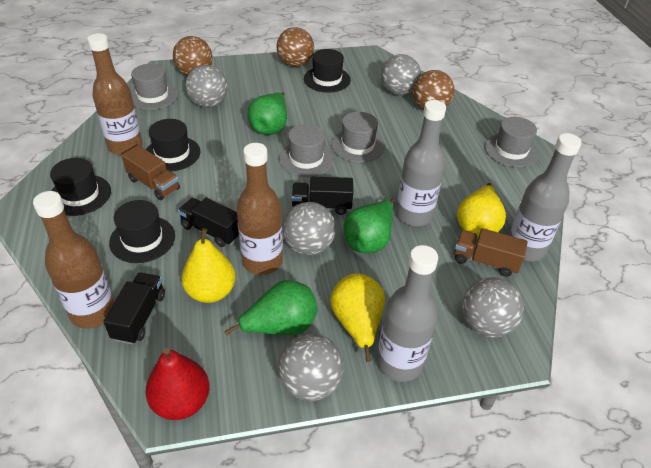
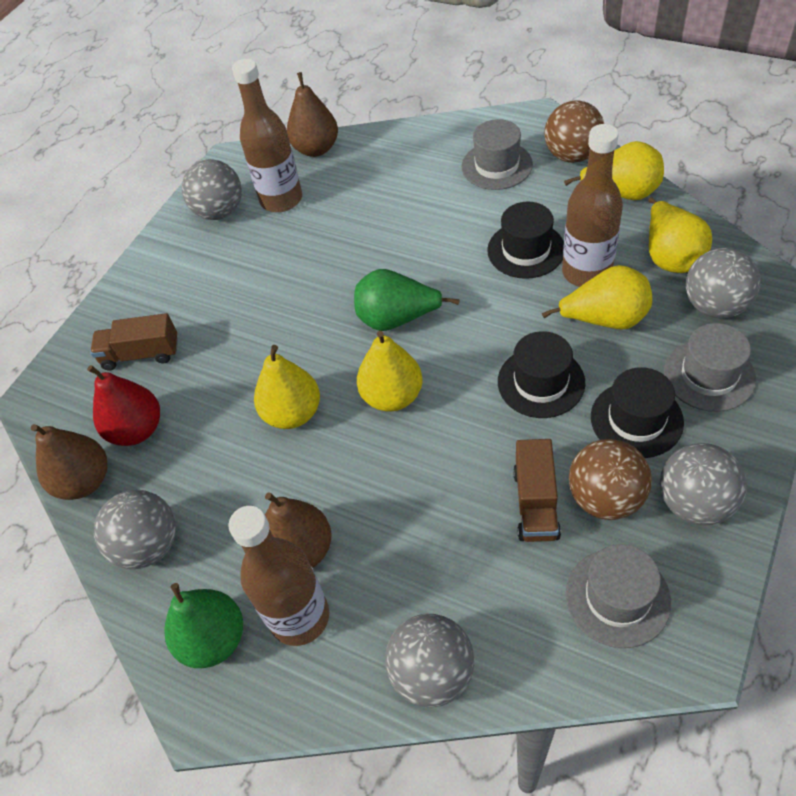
black hat: 4 -> 3
black truck: 3 -> 0
brown ball: 3 -> 2
brown pear: 0 -> 3
green pear: 3 -> 2
grey bottle: 3 -> 0
grey hat: 4 -> 3
yellow pear: 3 -> 5

